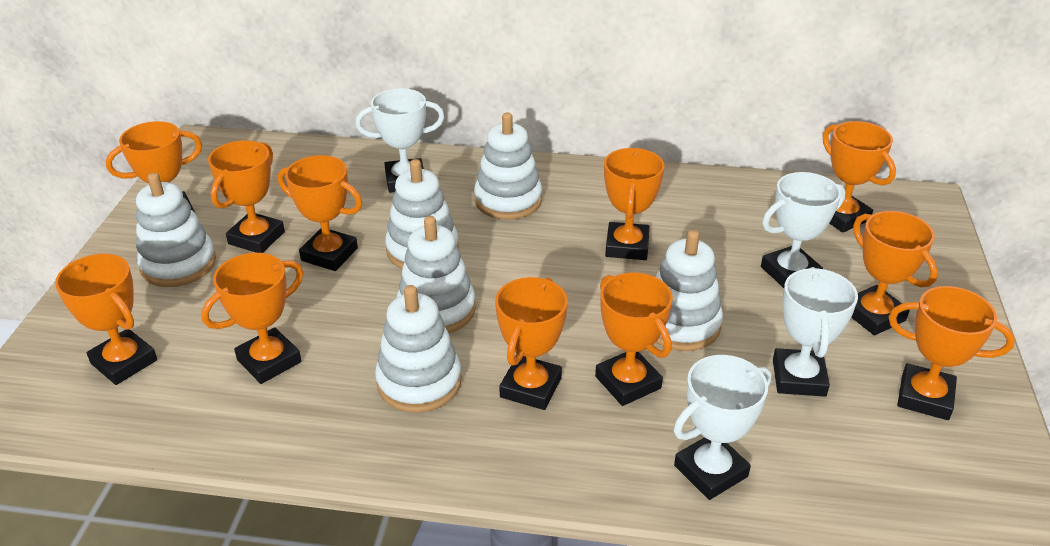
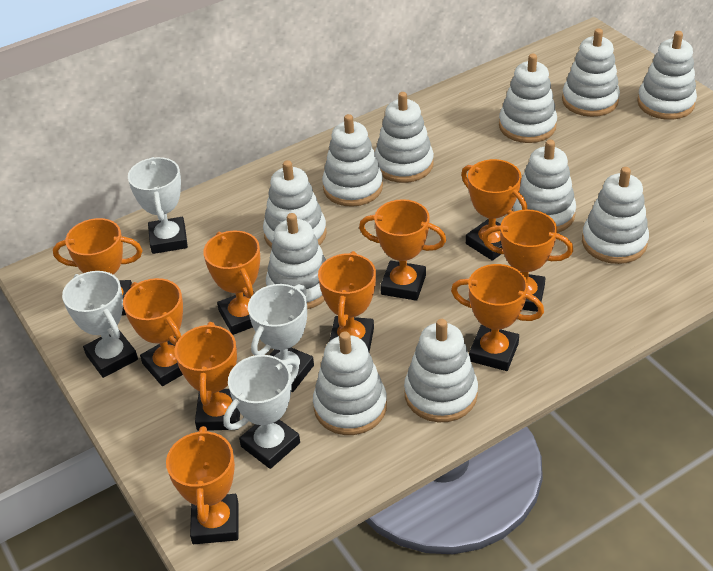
orange trophy: 11 -> 10
white stacking toy: 6 -> 11

